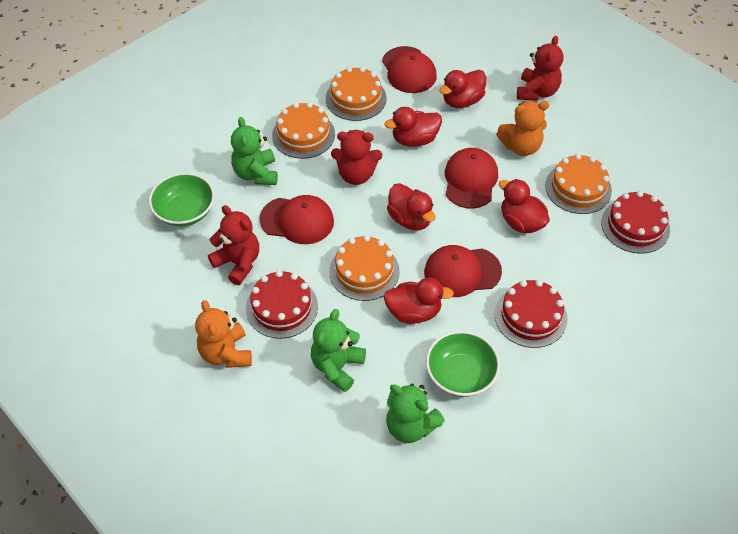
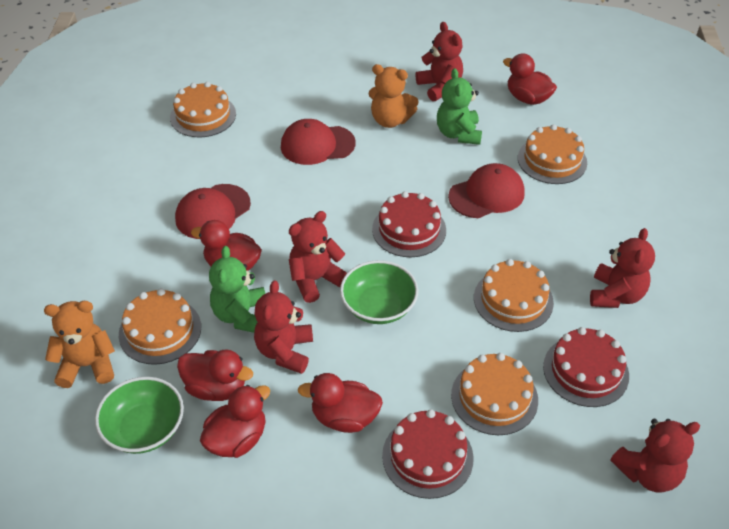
green teddy bear: 3 -> 2
orange cake: 4 -> 5
red cap: 4 -> 3
red teddy bear: 3 -> 5

